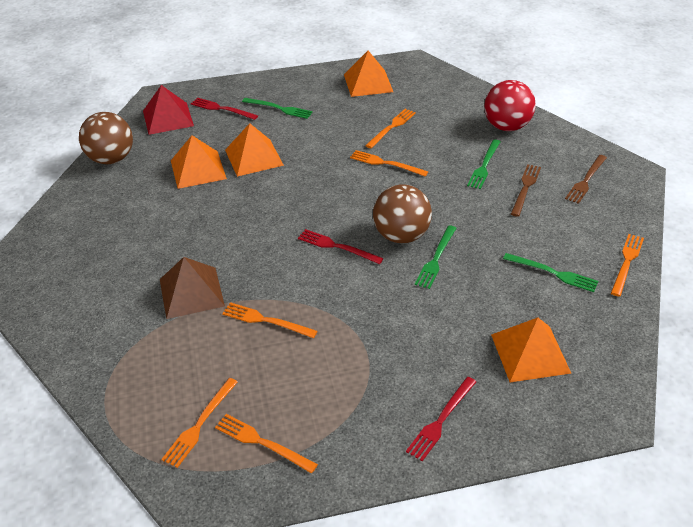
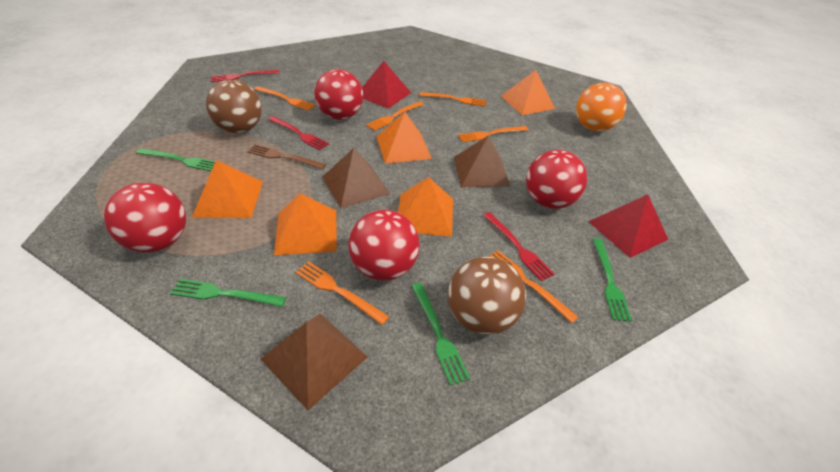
brown fork: 2 -> 1
brown pyramid: 1 -> 3
orange ball: 0 -> 1
orange pyramid: 4 -> 5
red ball: 1 -> 4
red pyramid: 1 -> 2

